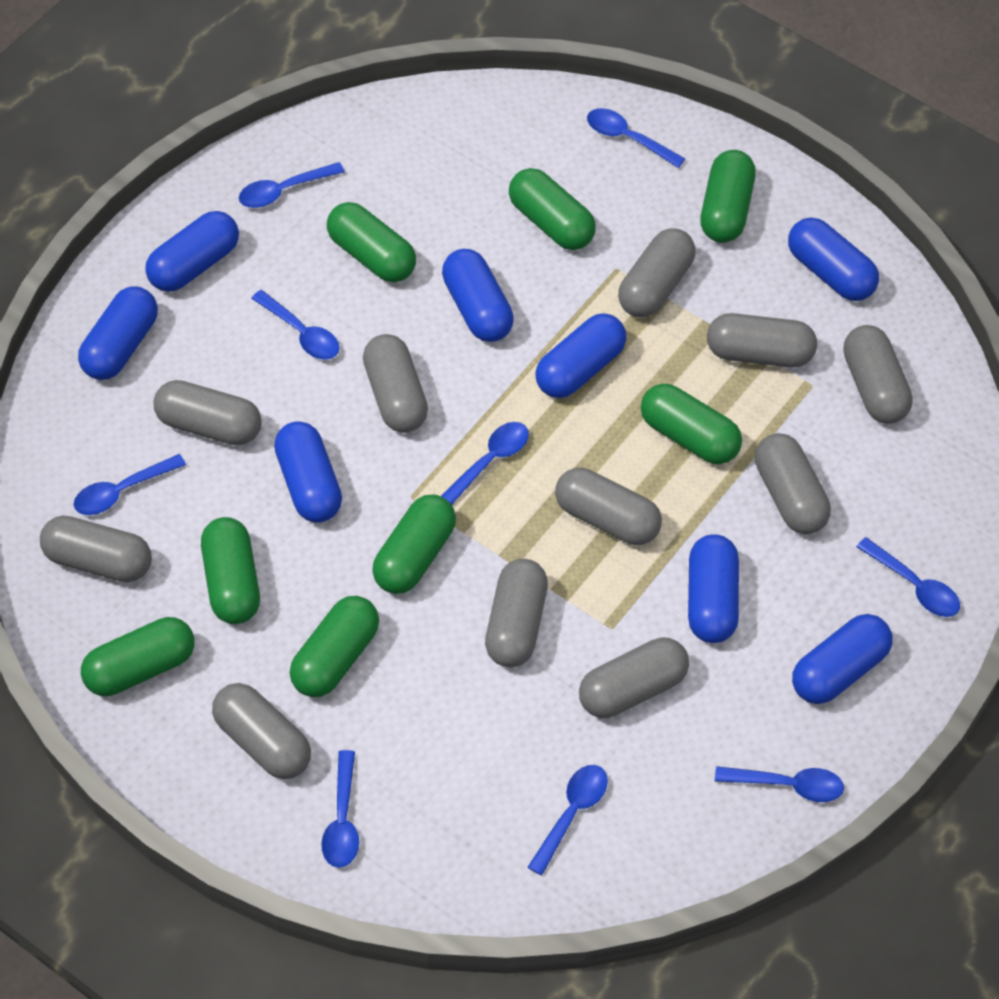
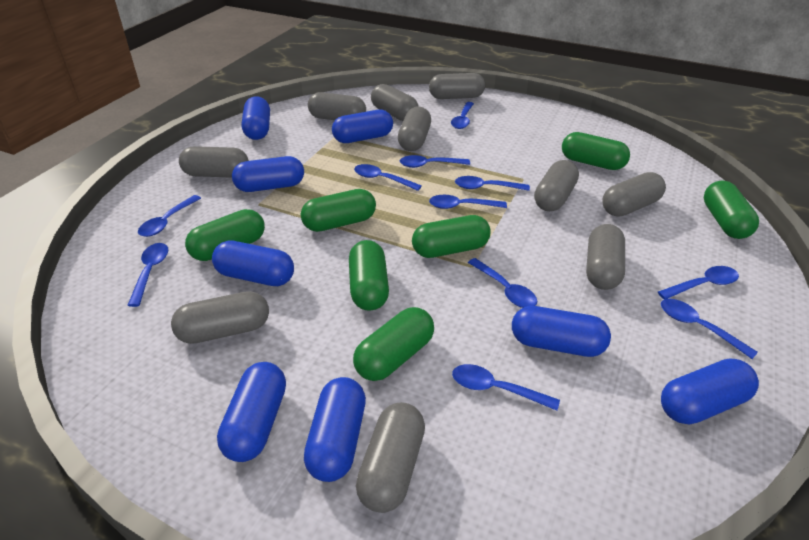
blue spoon: 9 -> 11
green capsule: 8 -> 7
grey capsule: 11 -> 10

